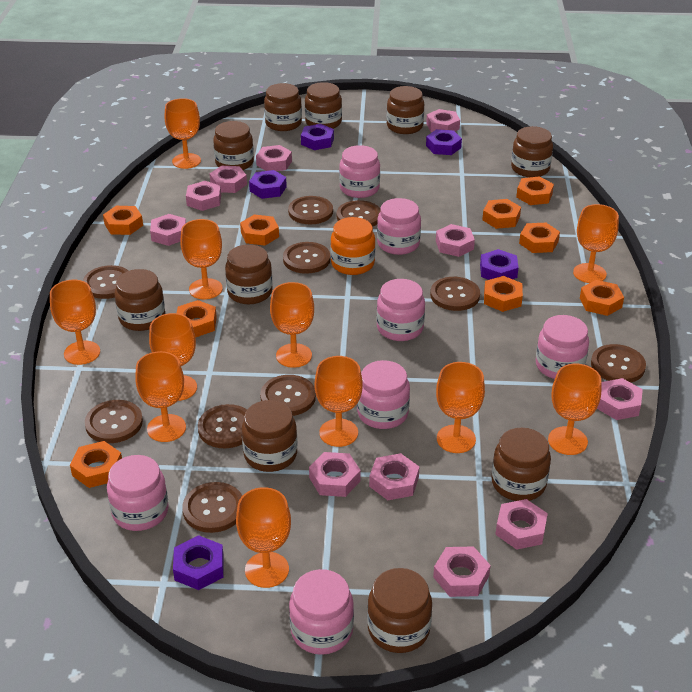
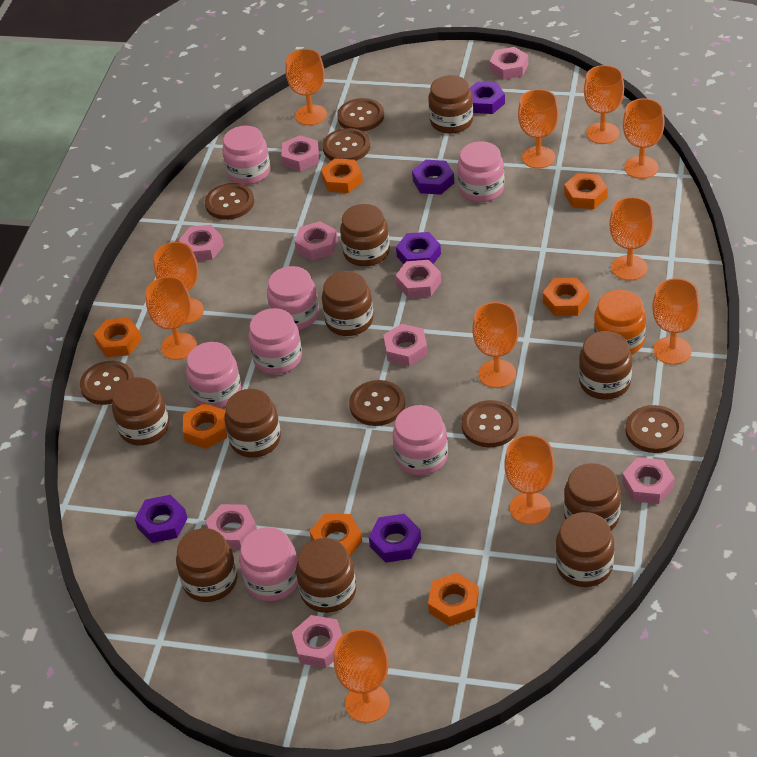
brown button: 10 -> 7
orange nut: 9 -> 7
pink nut: 11 -> 9

